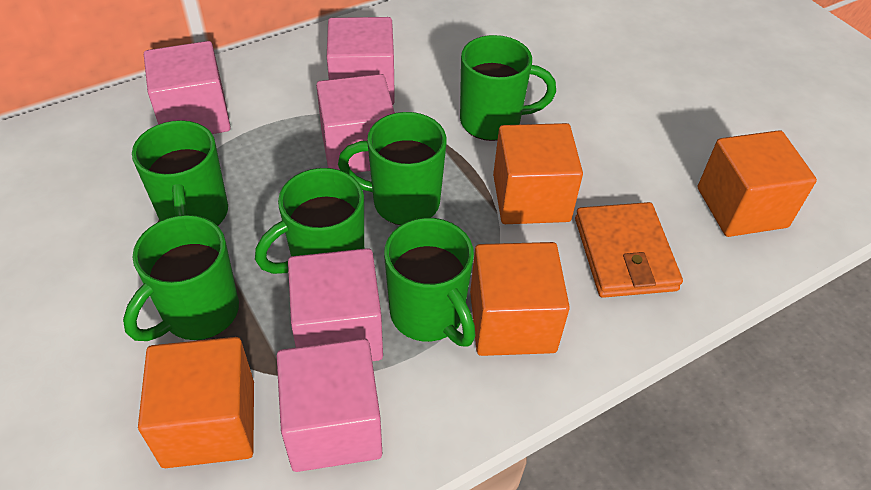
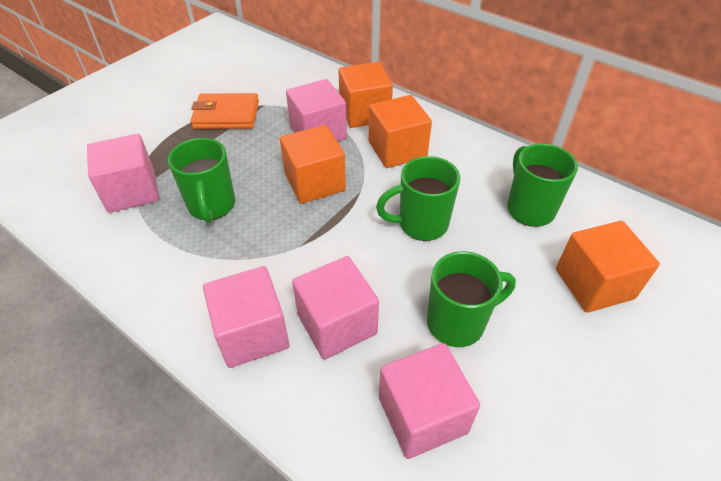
green mug: 6 -> 4

